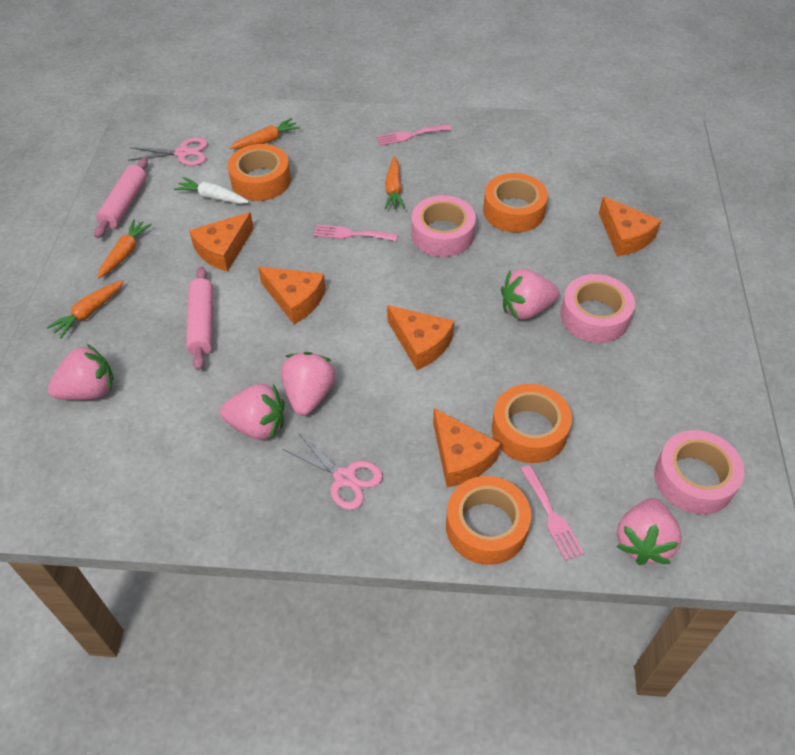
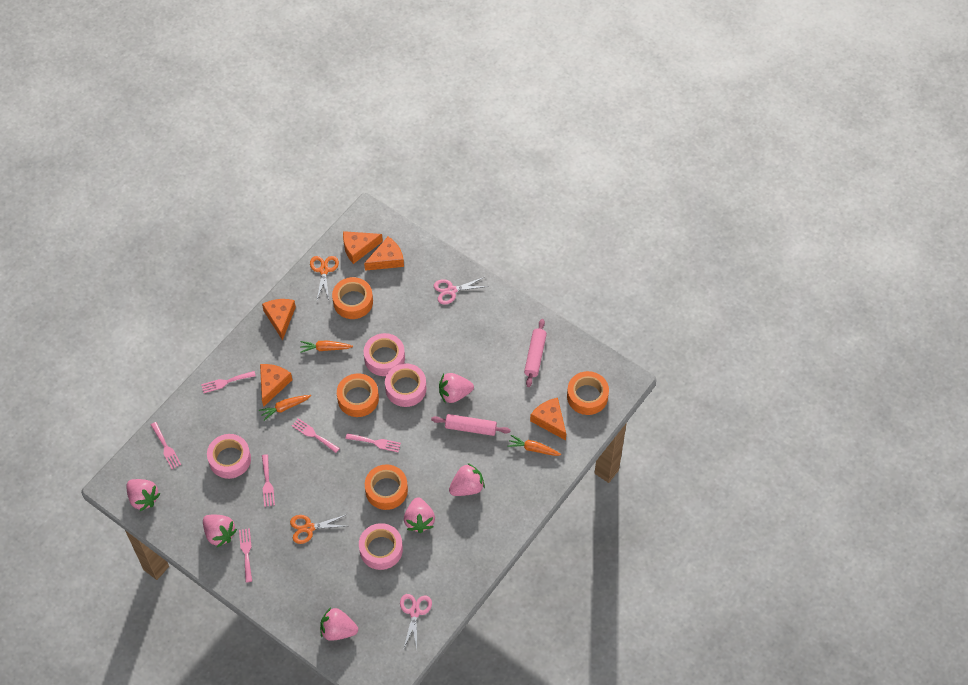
orange carrot: 4 -> 3
orange scissors: 0 -> 2
pink fork: 3 -> 6
pink strawberry: 5 -> 6
pink tape: 3 -> 4
white carrot: 1 -> 0

